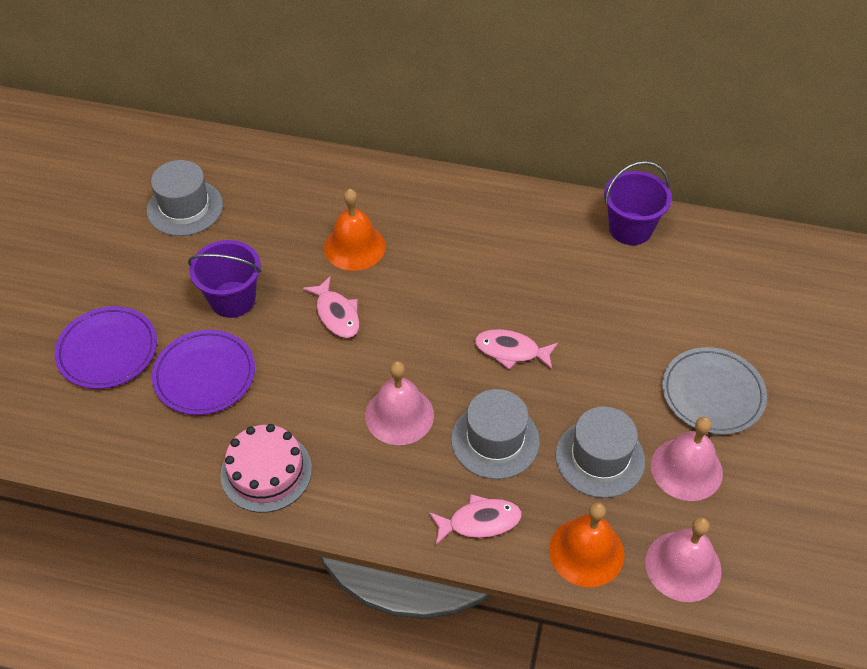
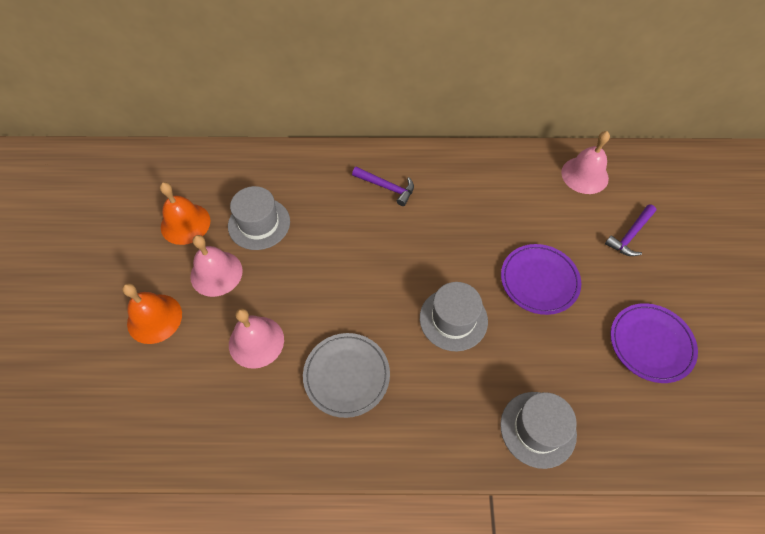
pink cake: 1 -> 0
pink fish: 3 -> 0
purple bucket: 2 -> 0
purple hammer: 0 -> 2

